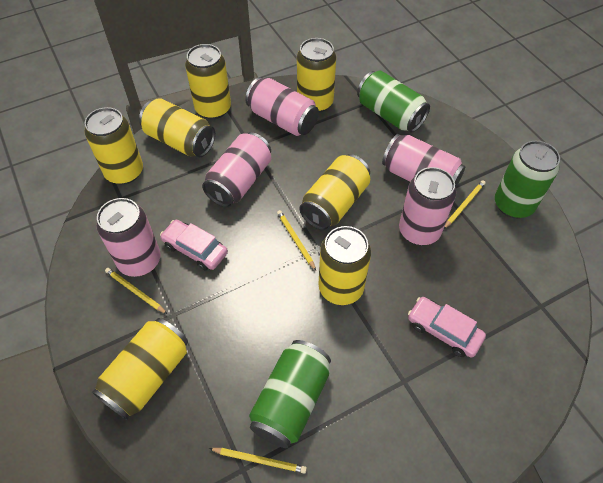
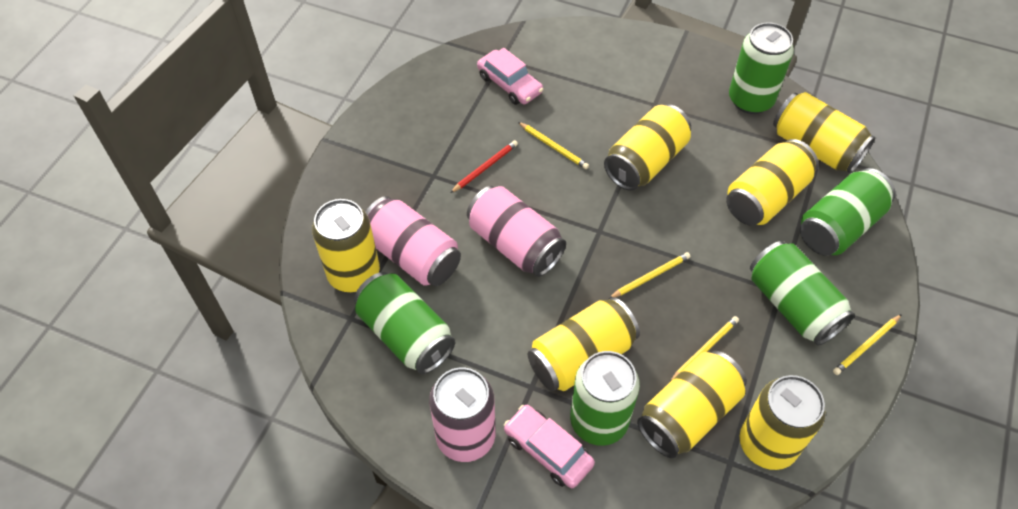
green can: 3 -> 5
pink can: 5 -> 3
red pencil: 0 -> 1

